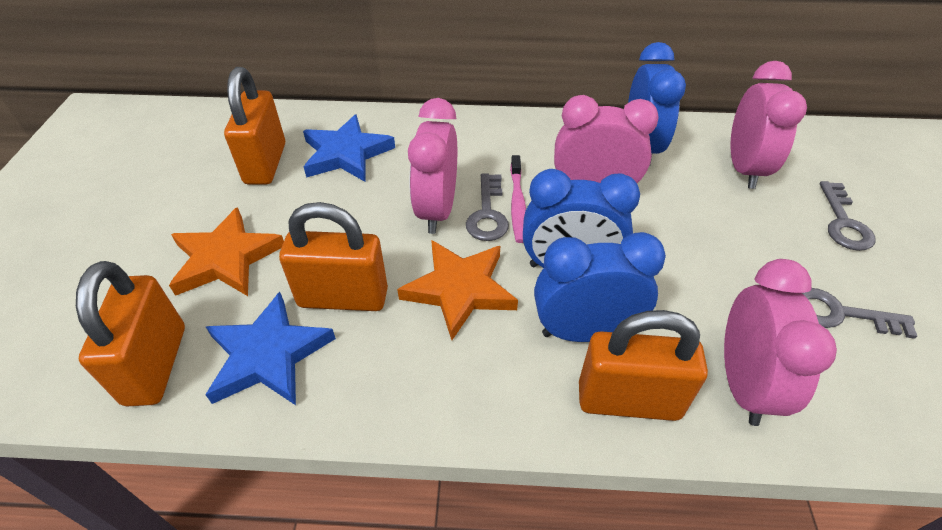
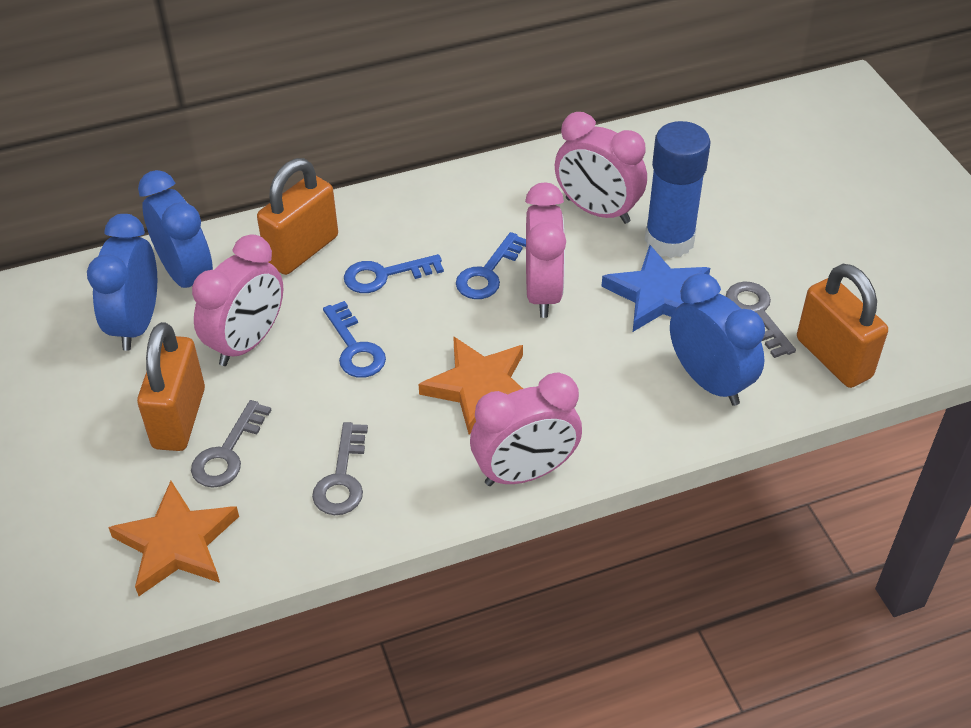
blue glue stick: 0 -> 1
blue key: 0 -> 3
blue star: 2 -> 1
orange padlock: 4 -> 3
pink toothbrush: 1 -> 0

